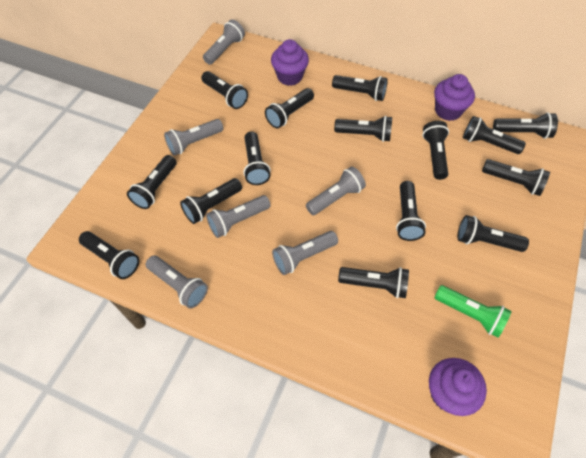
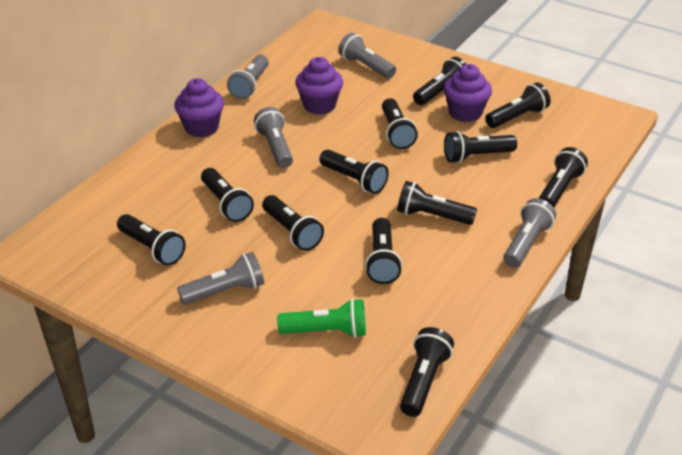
black flashlight: 15 -> 12
grey flashlight: 6 -> 5

